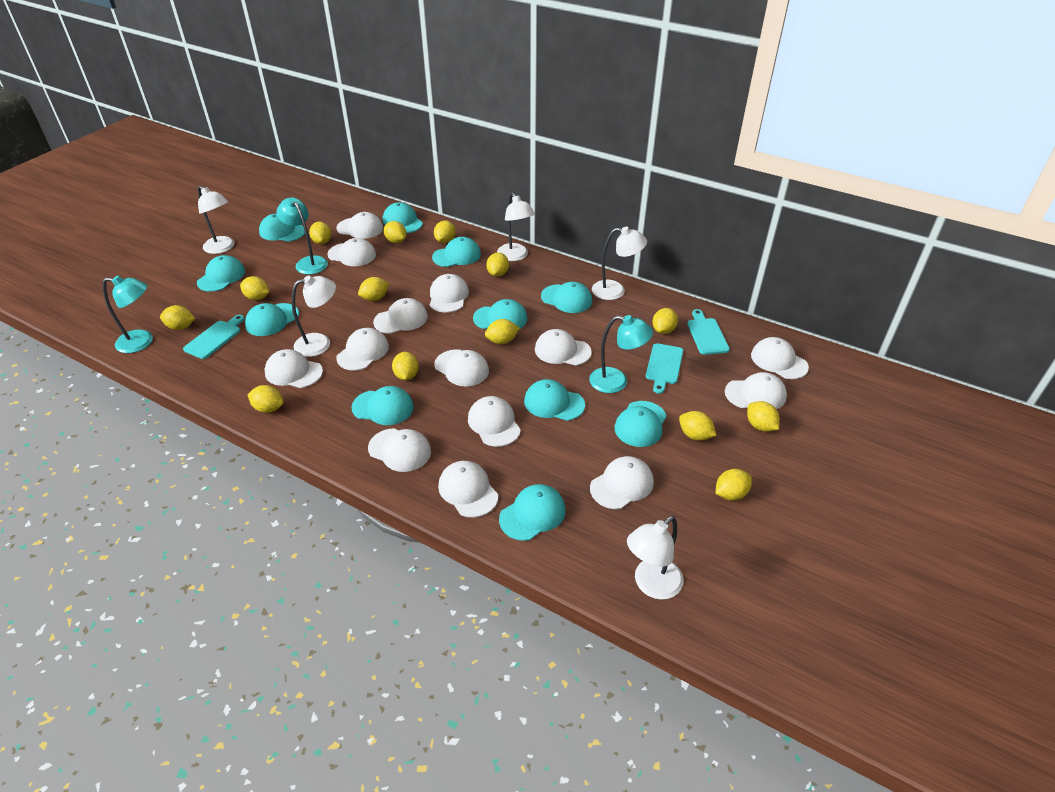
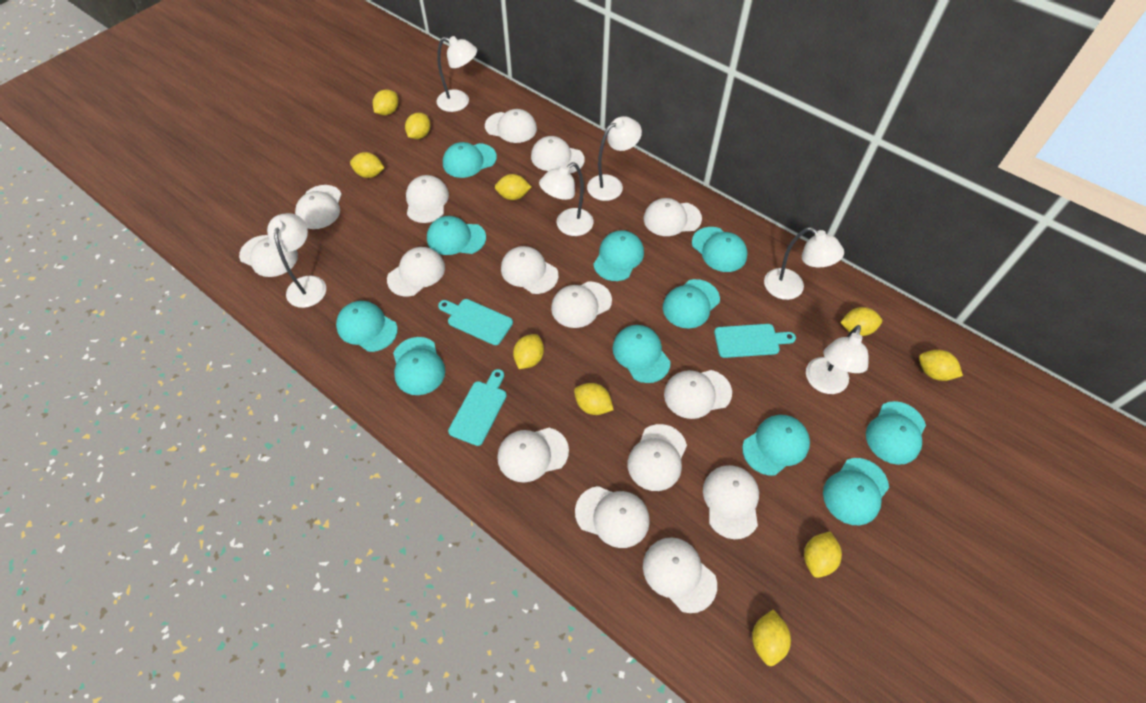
turquoise lamp: 3 -> 0
white cap: 14 -> 15
white lamp: 5 -> 6
yellow lemon: 14 -> 10

